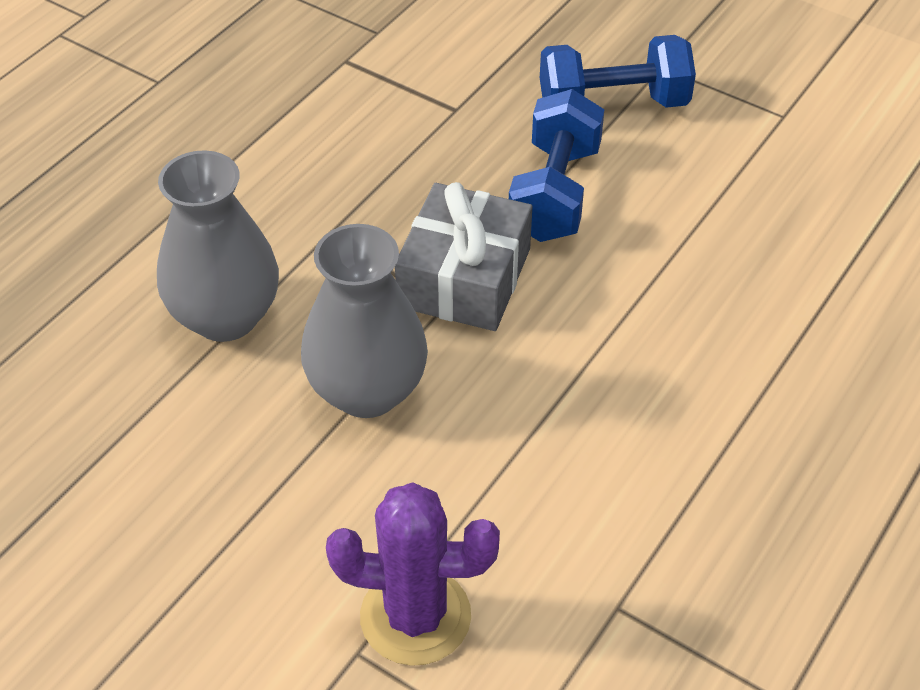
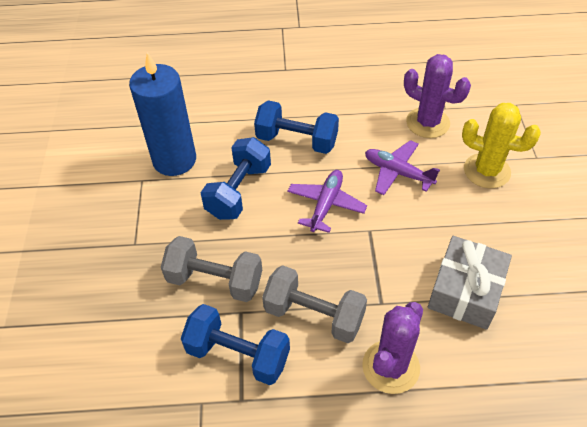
blue candle: 0 -> 1
blue dumbbell: 2 -> 3
grey dumbbell: 0 -> 2
grey vase: 2 -> 0
purple cactus: 1 -> 2
purple plane: 0 -> 2
yellow cactus: 0 -> 1

